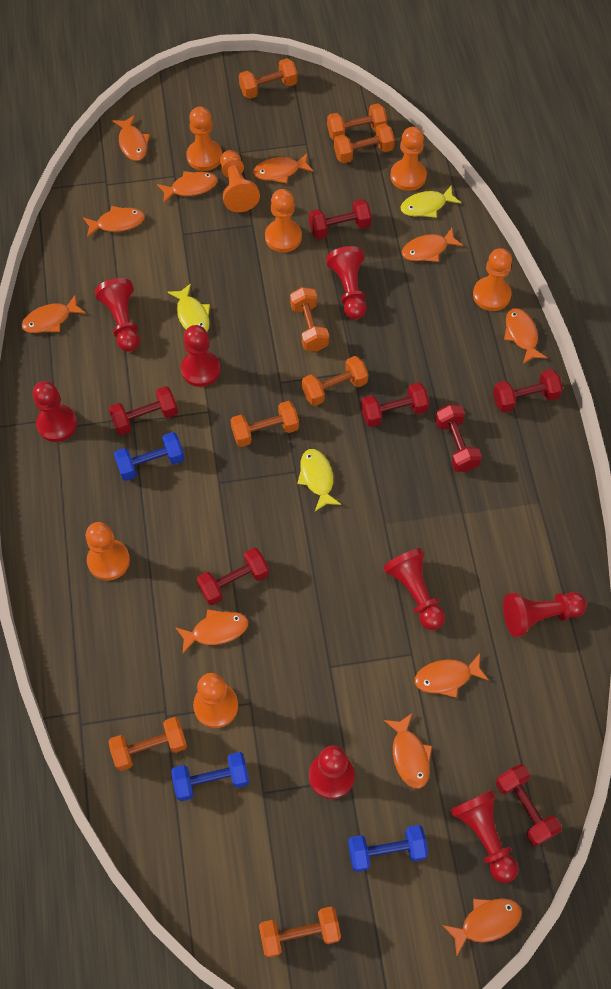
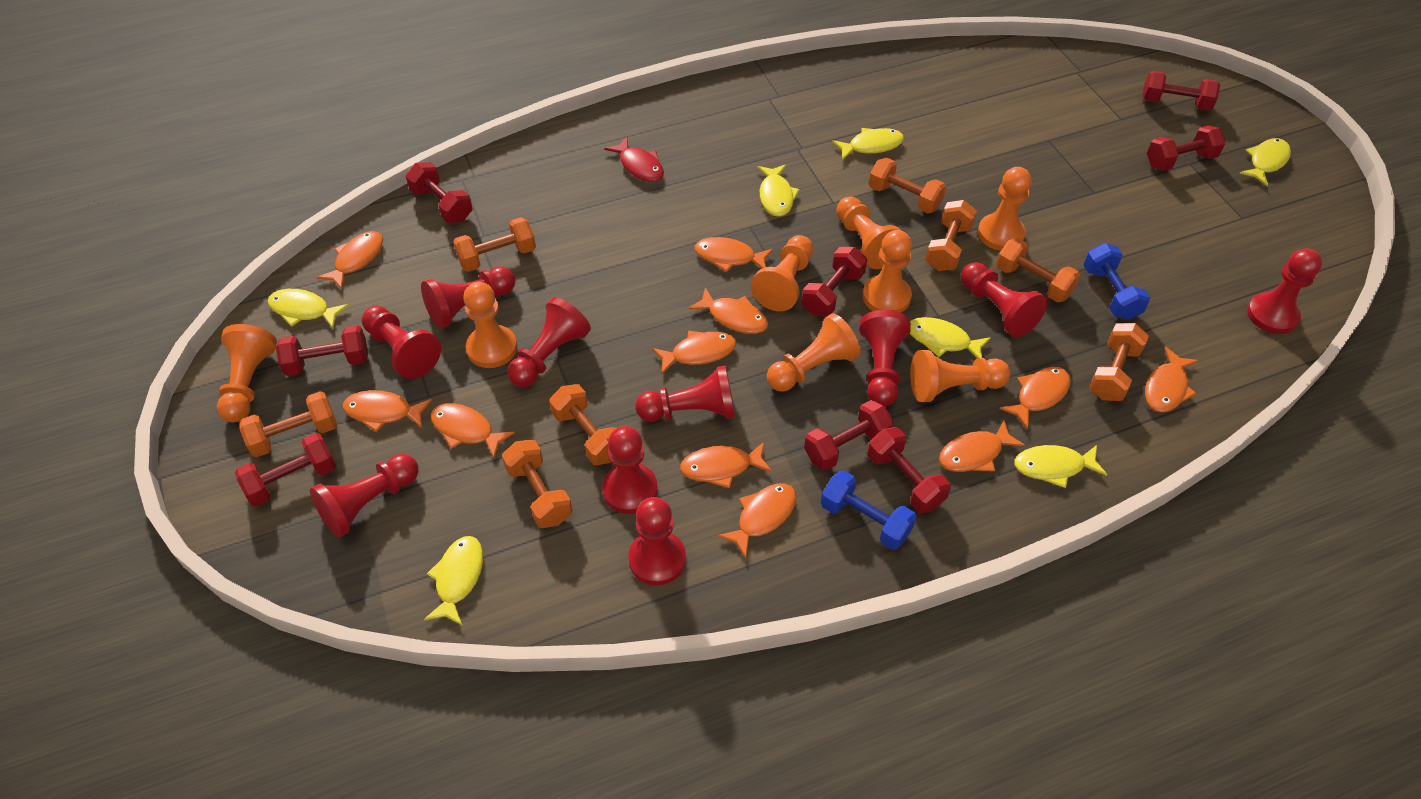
blue dumbbell: 3 -> 2
orange pawn: 7 -> 8
red dumbbell: 7 -> 8
red fish: 0 -> 1
red pawn: 8 -> 10
yellow fish: 3 -> 7

